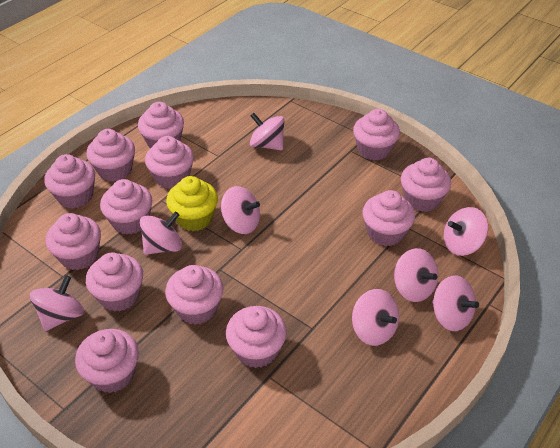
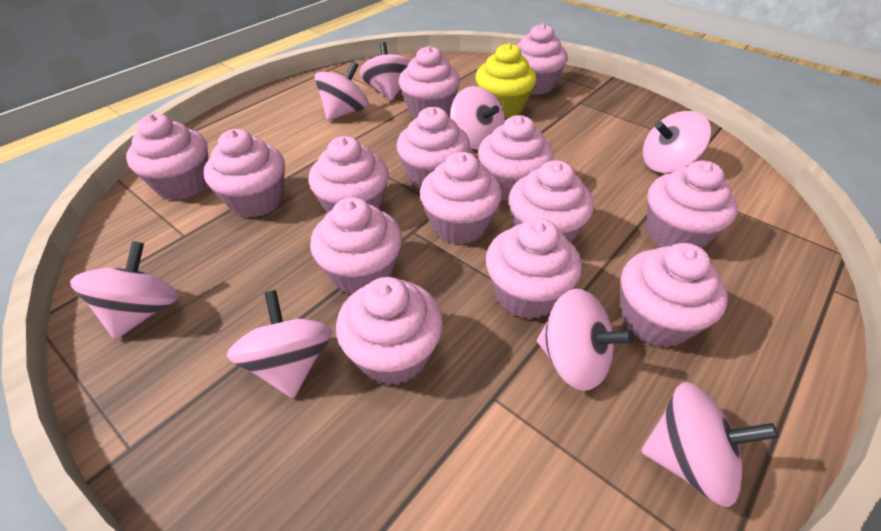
pink cupcake: 13 -> 14

